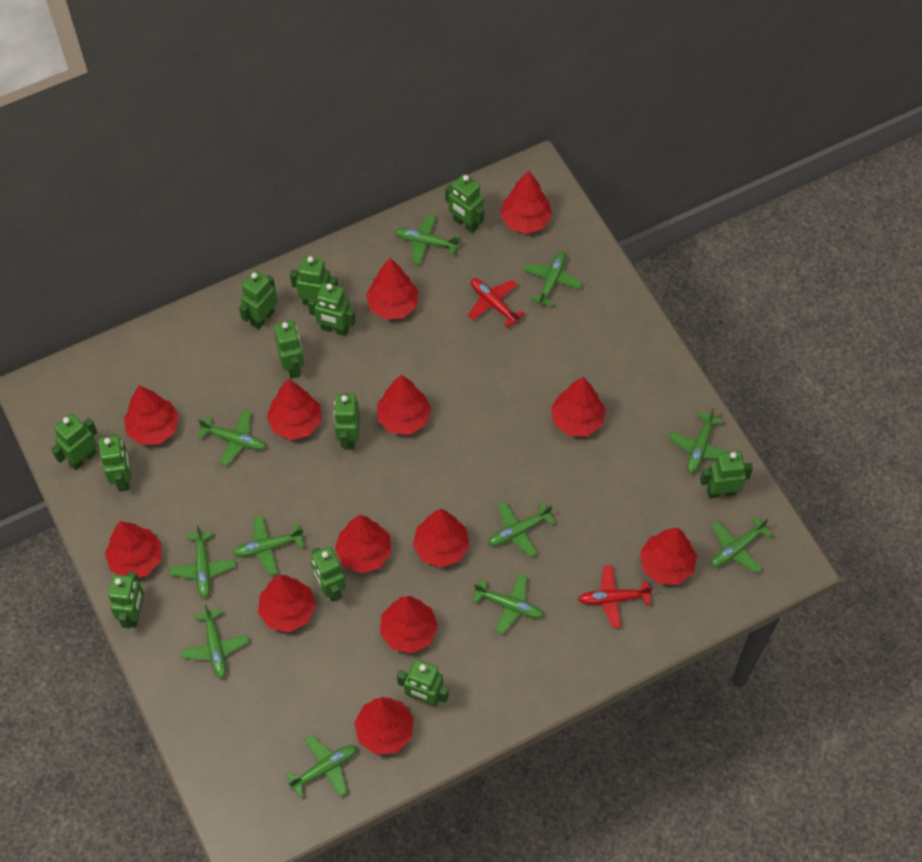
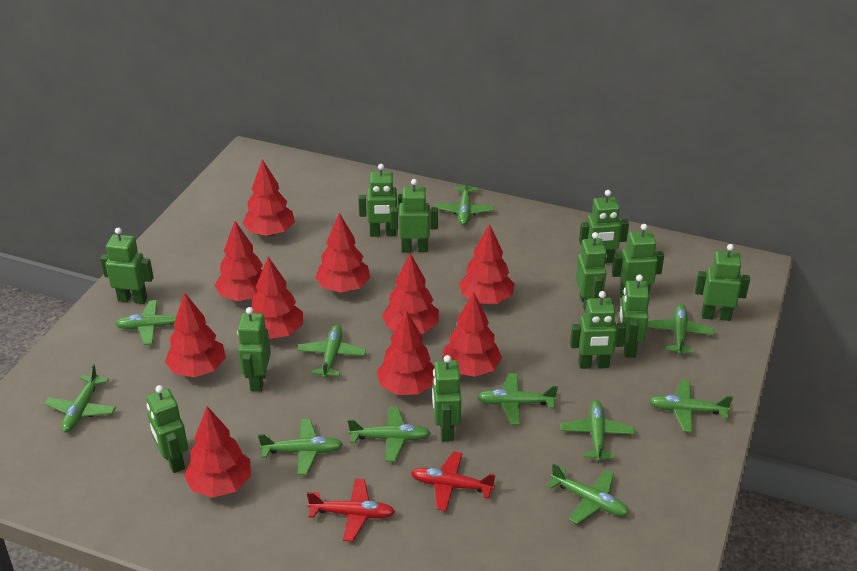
red tree: 13 -> 10

